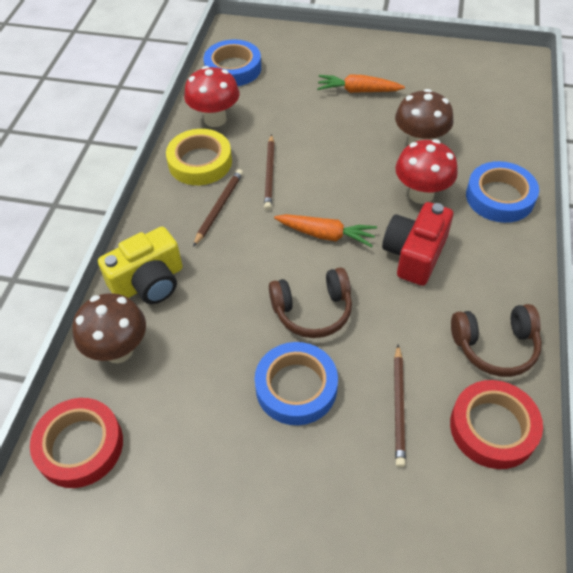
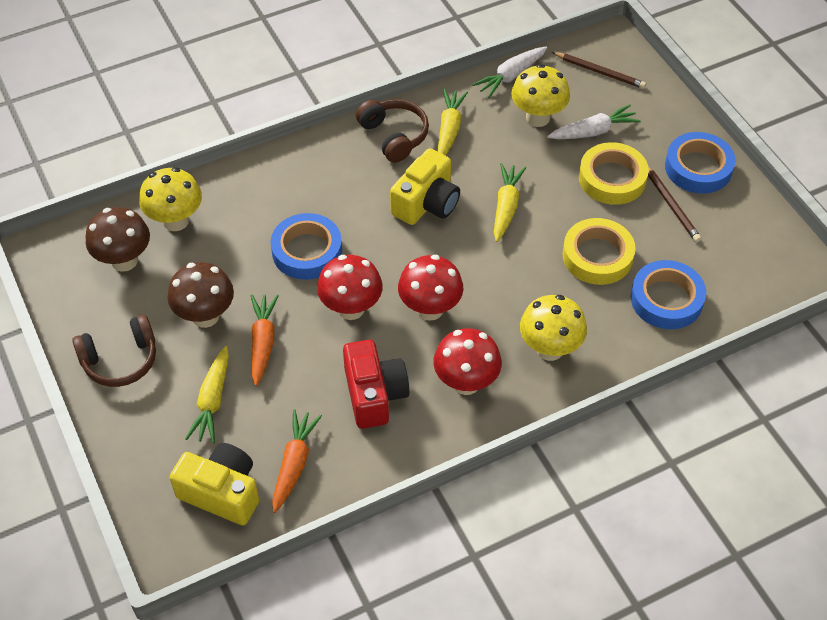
brown pencil: 3 -> 2
red mushroom: 2 -> 3
red tape: 2 -> 0
white carrot: 0 -> 2
yellow camera: 1 -> 2
yellow carrot: 0 -> 3
yellow mushroom: 0 -> 3
yellow tape: 1 -> 2

